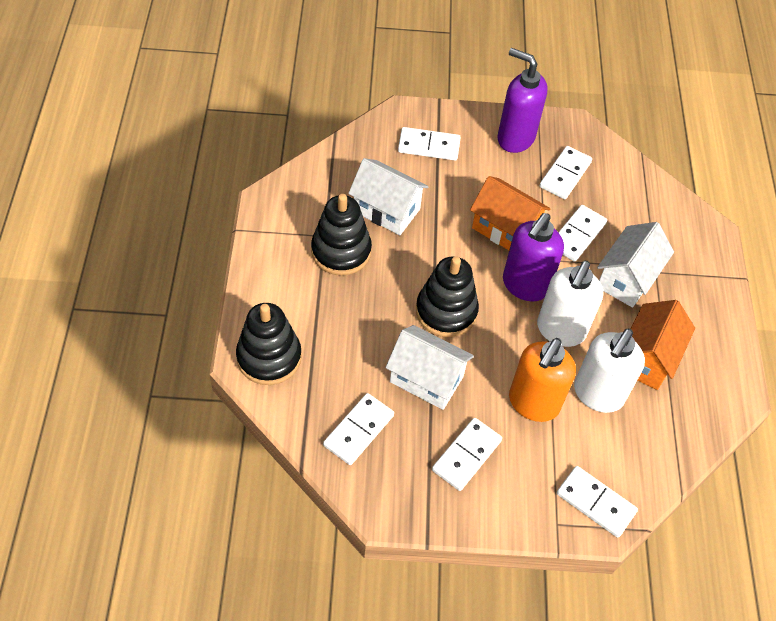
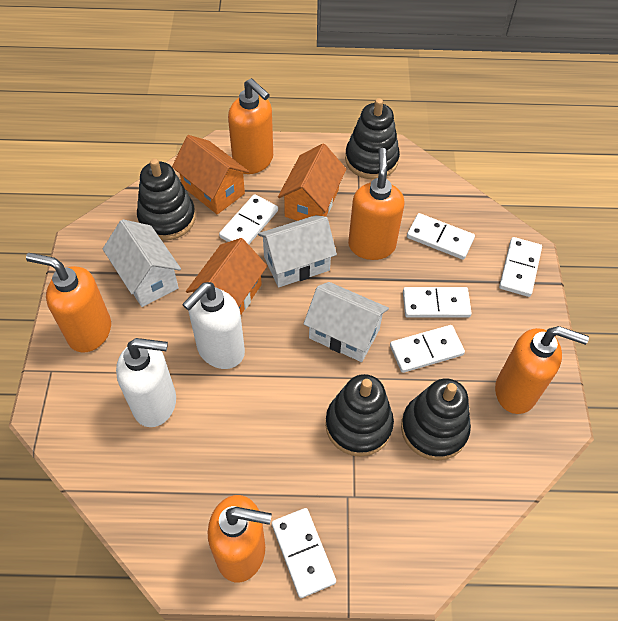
black stacking toy: 3 -> 4
orange house: 2 -> 3
orange soap dispenser: 1 -> 5
purple soap dispenser: 2 -> 0

